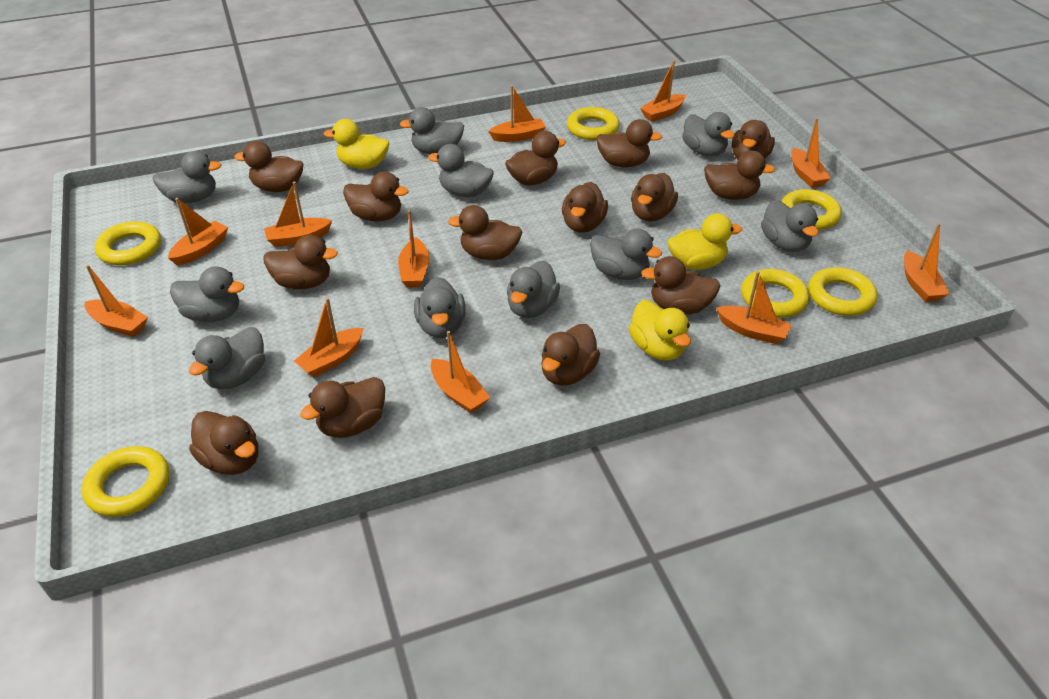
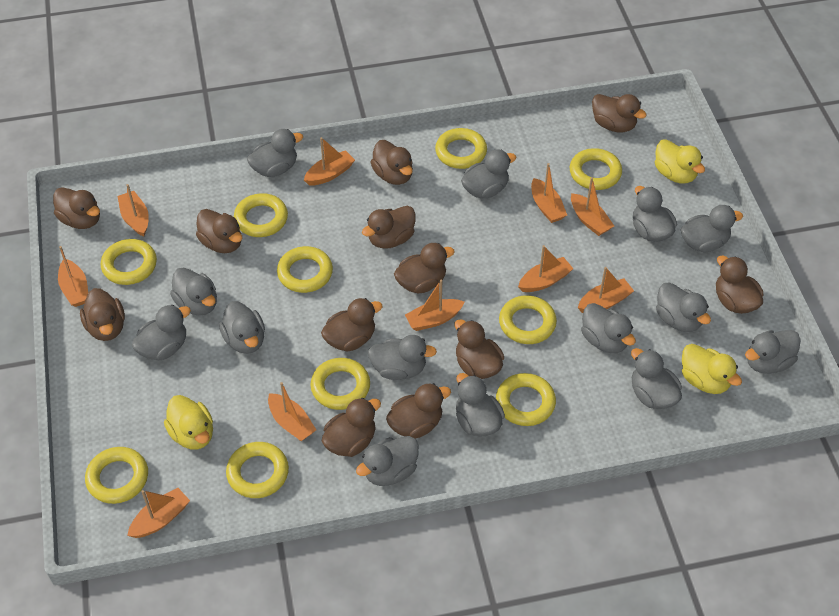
brown duck: 14 -> 12
grey duck: 10 -> 14
orange boat: 11 -> 10
yellow ring: 6 -> 10

